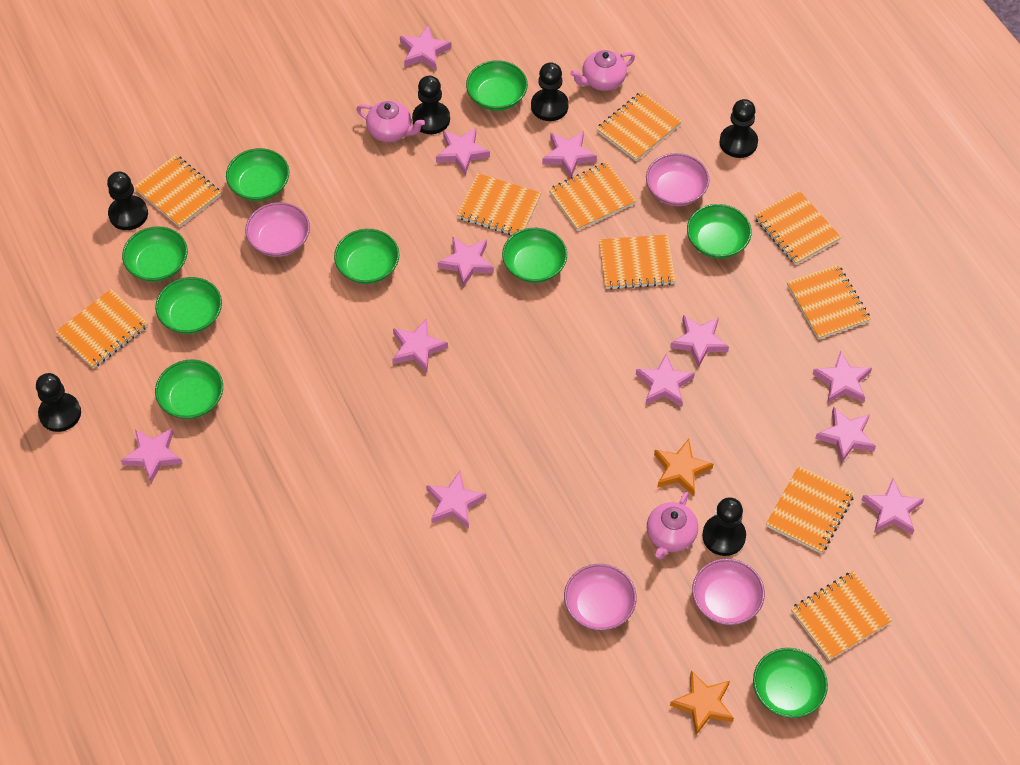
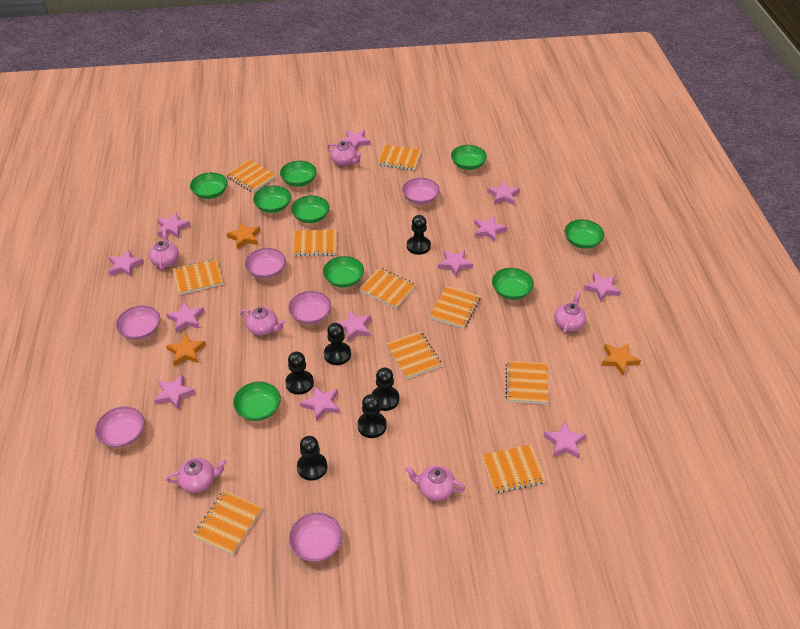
orange star: 2 -> 3
pink bowl: 4 -> 6
pink teapot: 3 -> 6

